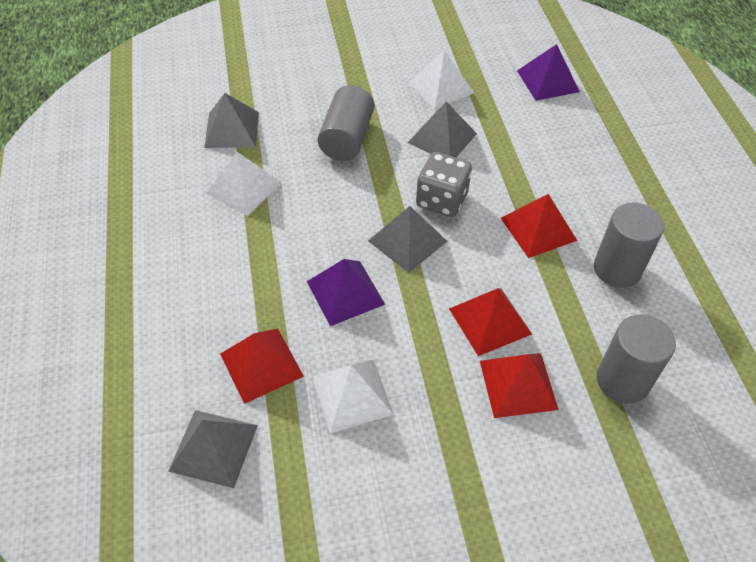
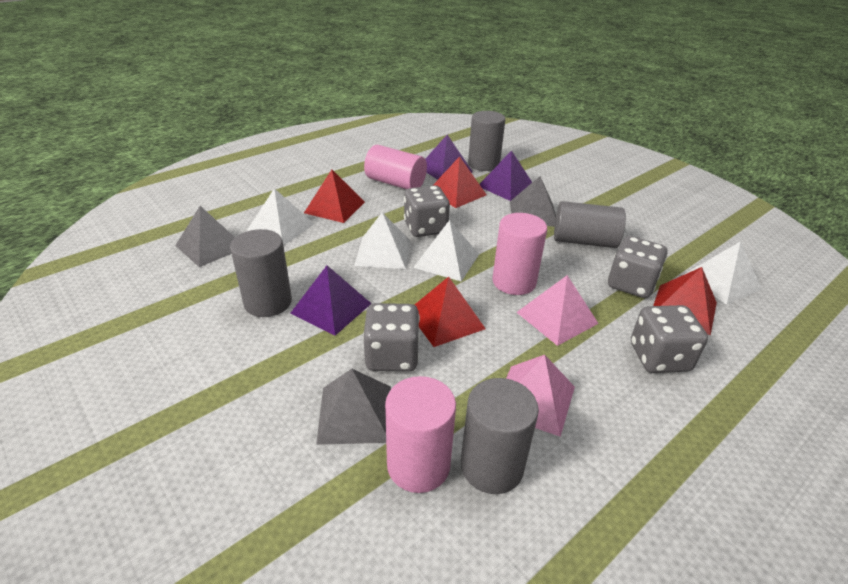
grey cylinder: 3 -> 4
grey dice: 1 -> 4
grey pyramid: 4 -> 3
pink cylinder: 0 -> 3
pink pyramid: 0 -> 2
purple pyramid: 2 -> 3
white pyramid: 3 -> 4

